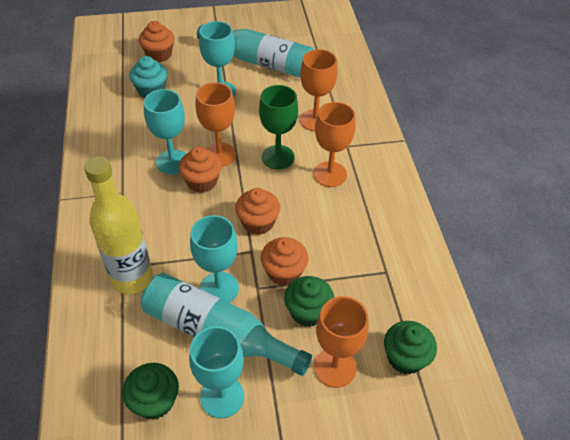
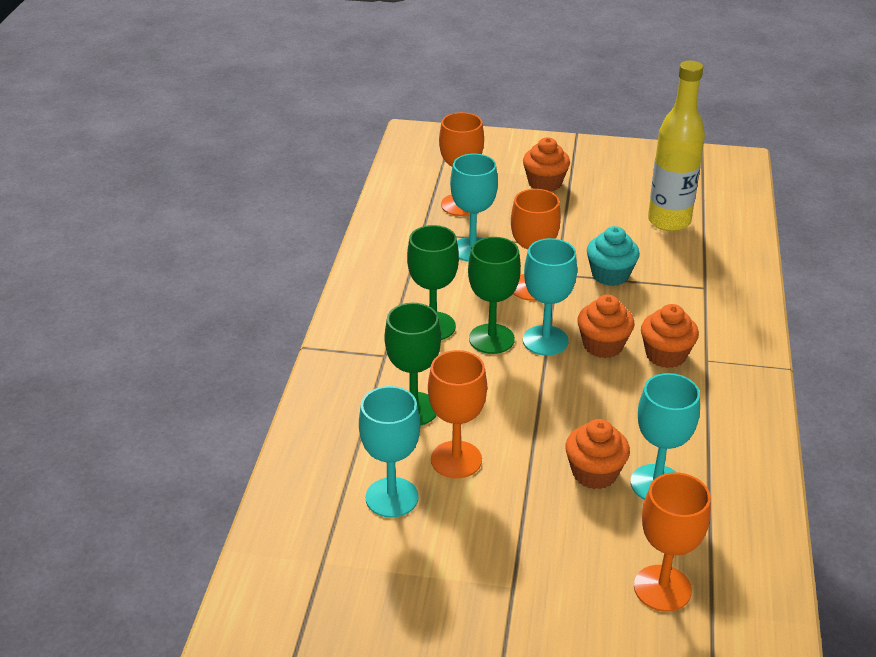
green cupcake: 3 -> 0
green goblet: 1 -> 3
turquoise bottle: 2 -> 0

